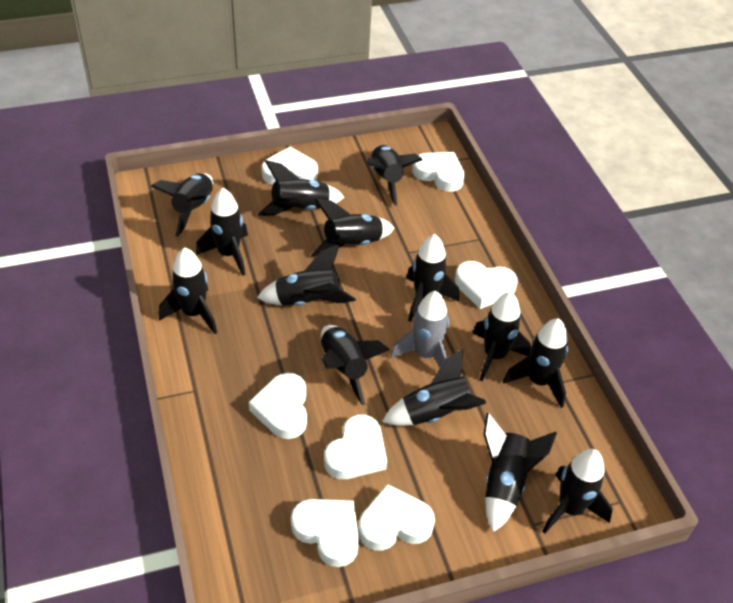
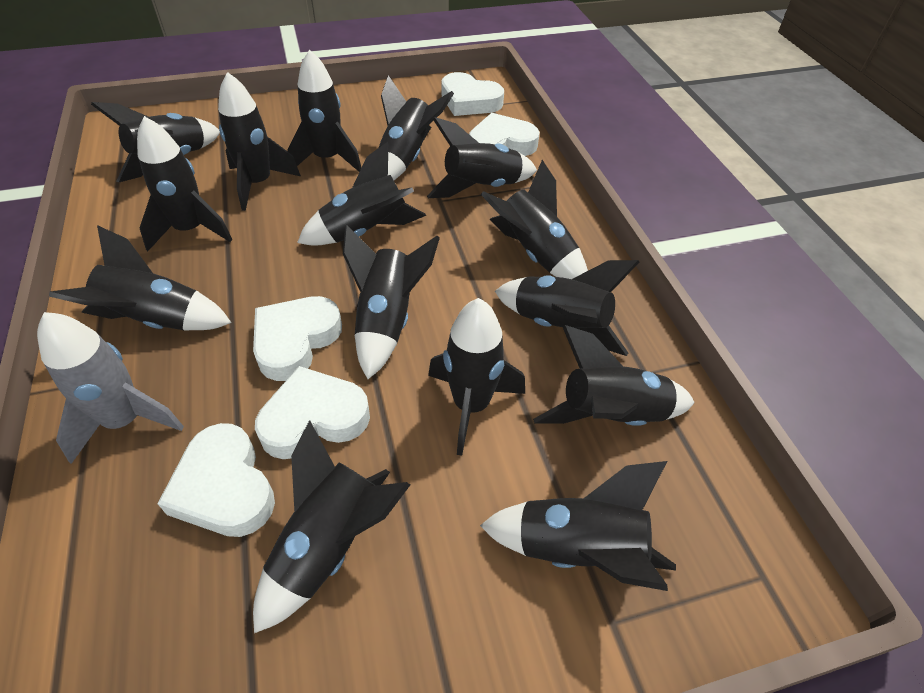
black rocket: 14 -> 15
white heart: 7 -> 5

